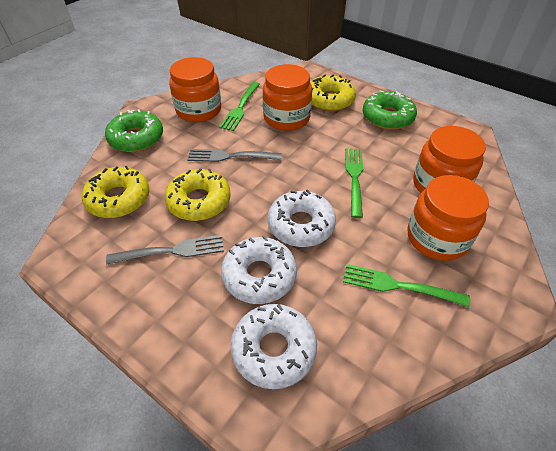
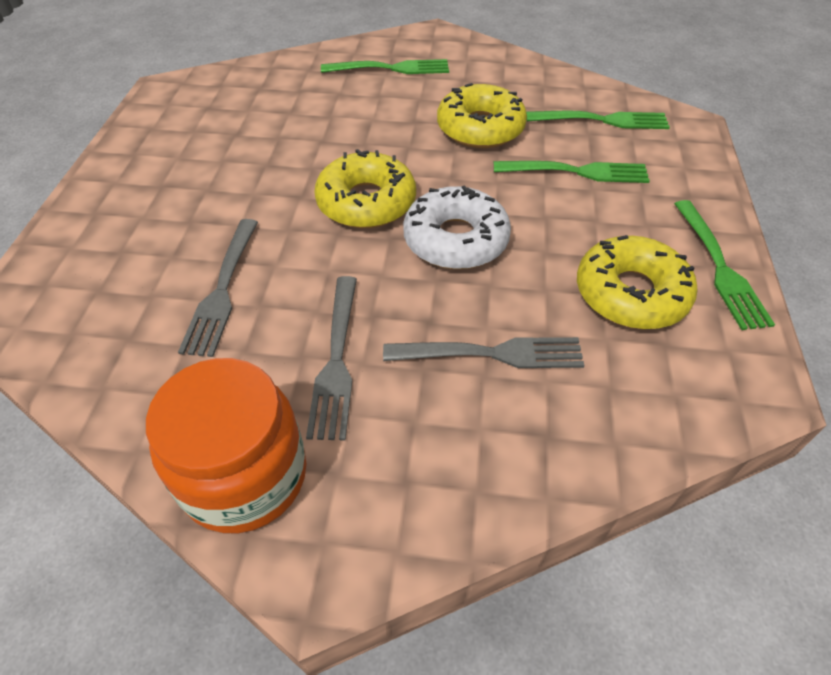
green donut: 2 -> 0
green fork: 3 -> 4
grey fork: 2 -> 3
orange jar: 4 -> 1
white donut: 3 -> 1

